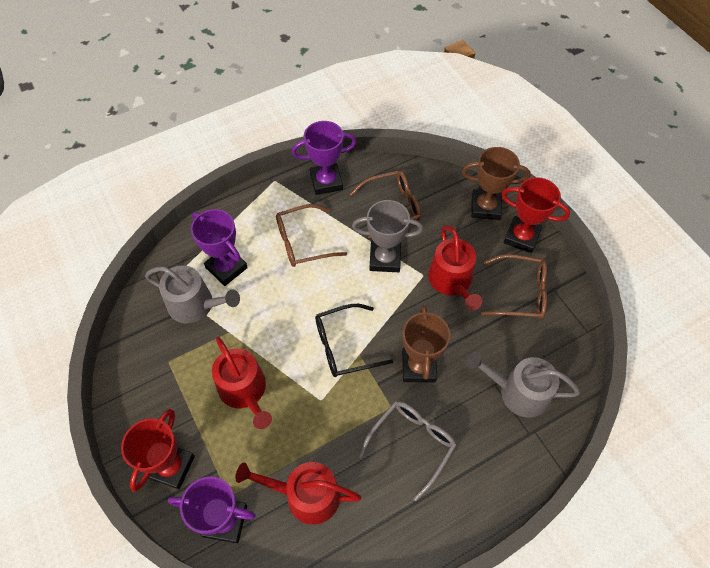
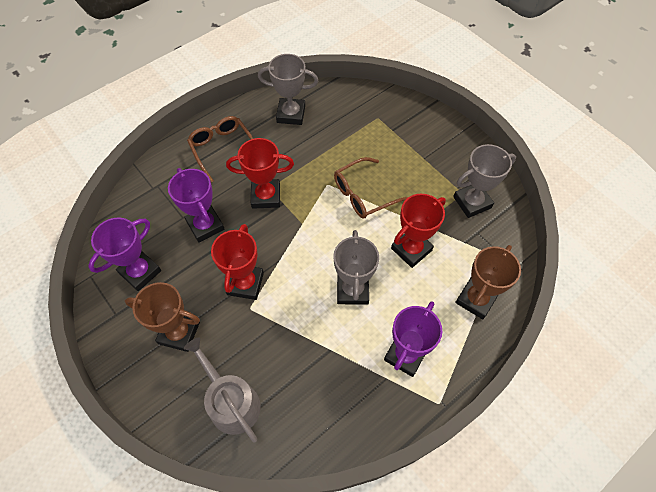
black glasses: 1 -> 0
brown glasses: 3 -> 2
grey glasses: 1 -> 0
grey trophy: 1 -> 3
grey watering can: 2 -> 1
red trophy: 2 -> 3
red watering can: 3 -> 0

